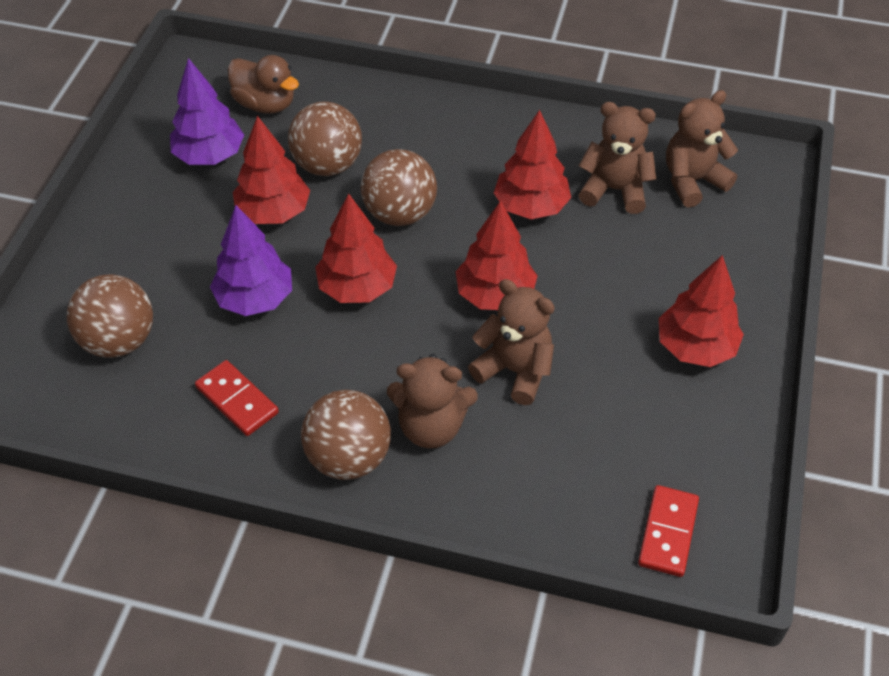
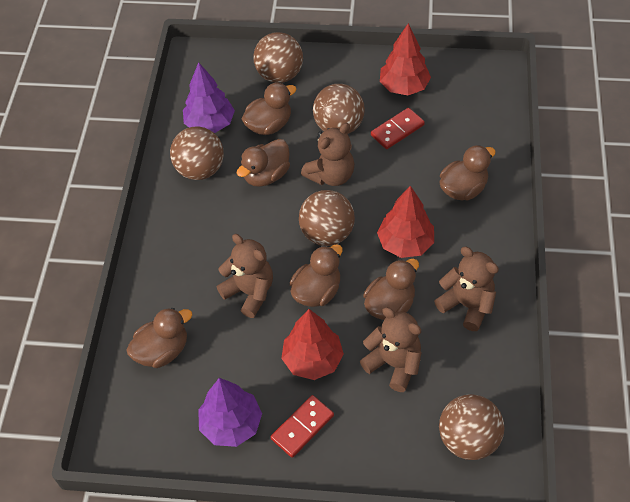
brown ball: 4 -> 5
brown duck: 1 -> 6
red tree: 5 -> 3

